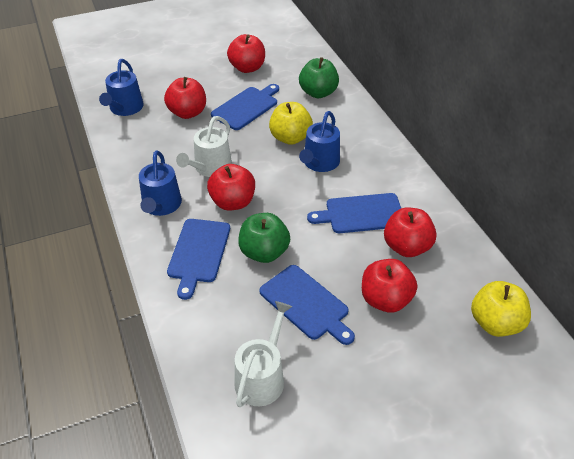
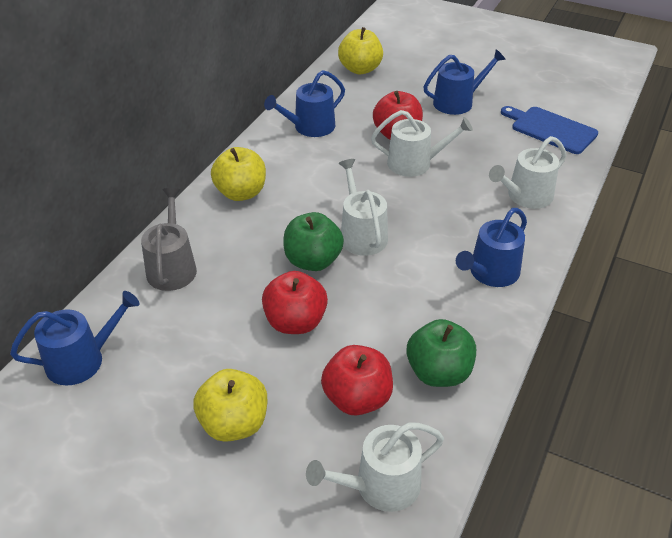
blue cutting board: 4 -> 1
blue watering can: 3 -> 4
grey watering can: 0 -> 1
red apple: 5 -> 3
white watering can: 2 -> 4
yellow apple: 2 -> 3

